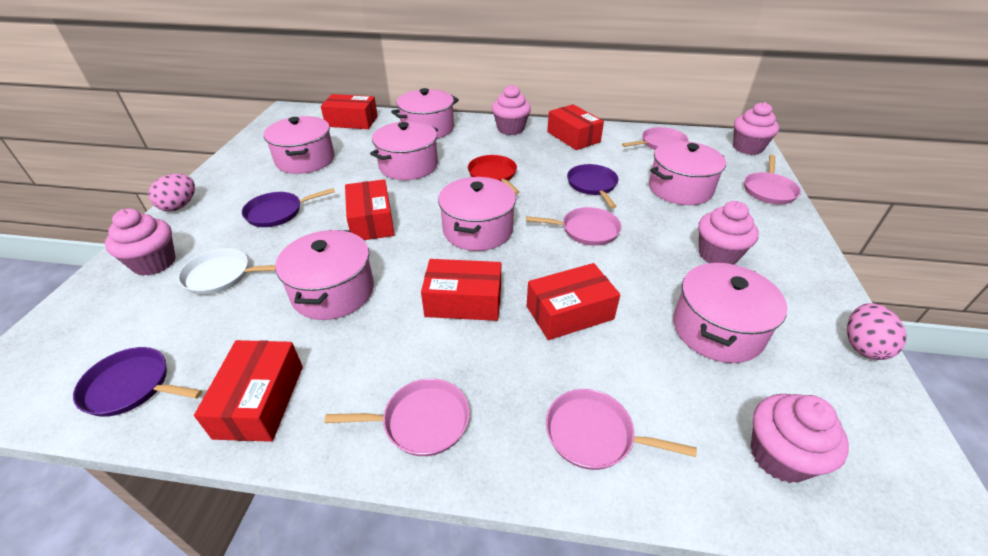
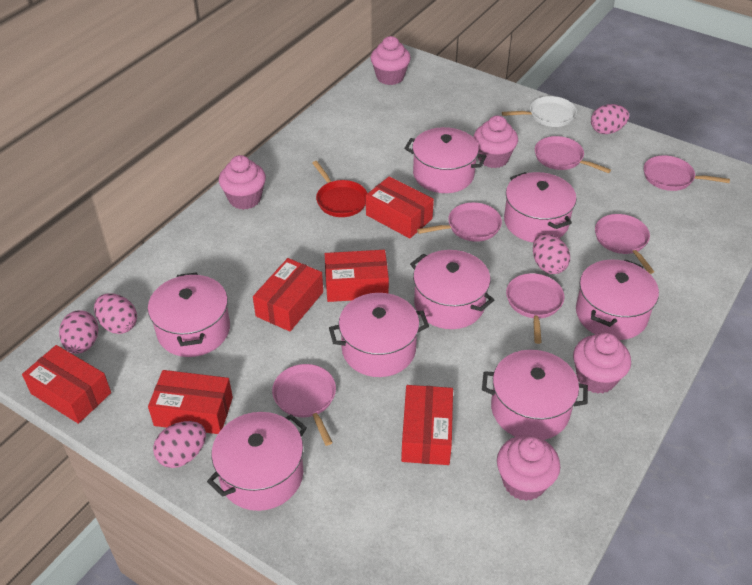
pink egg: 2 -> 5
pink pan: 5 -> 6
pink pot: 7 -> 8
purple pan: 3 -> 0

